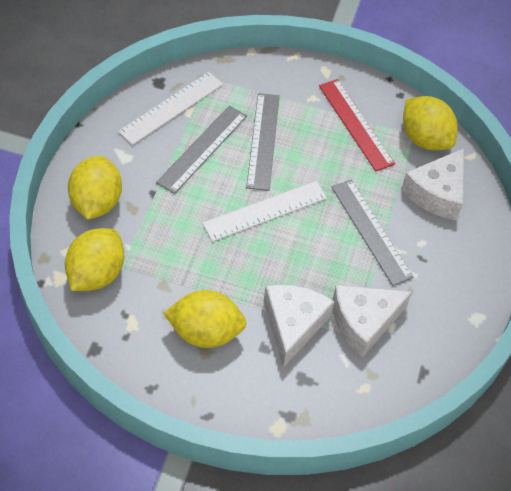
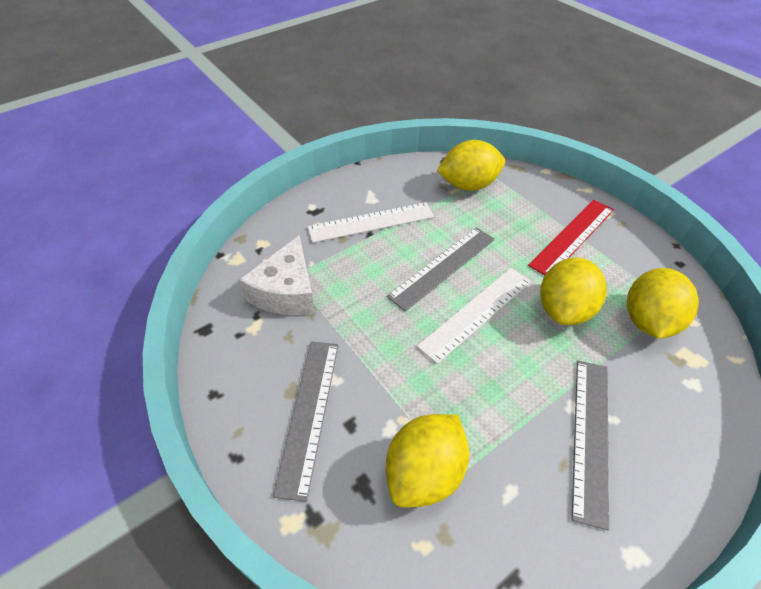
white cheese: 3 -> 1

